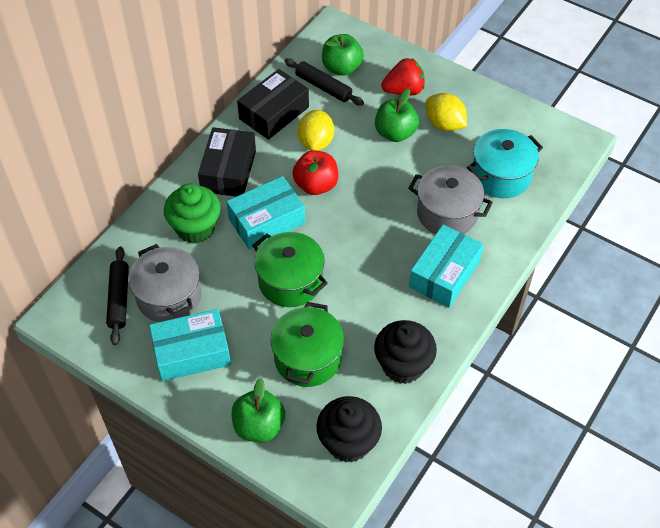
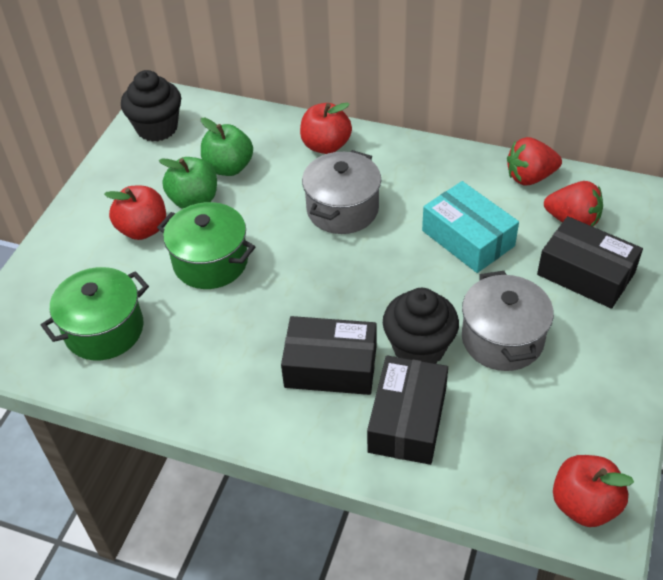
black box: 2 -> 3
black rolling pin: 2 -> 0
green apple: 3 -> 2
green cupcake: 1 -> 0
red apple: 1 -> 3
red strawberry: 1 -> 2
turquoise box: 3 -> 1
turquoise pot: 1 -> 0
yellow lemon: 2 -> 0

